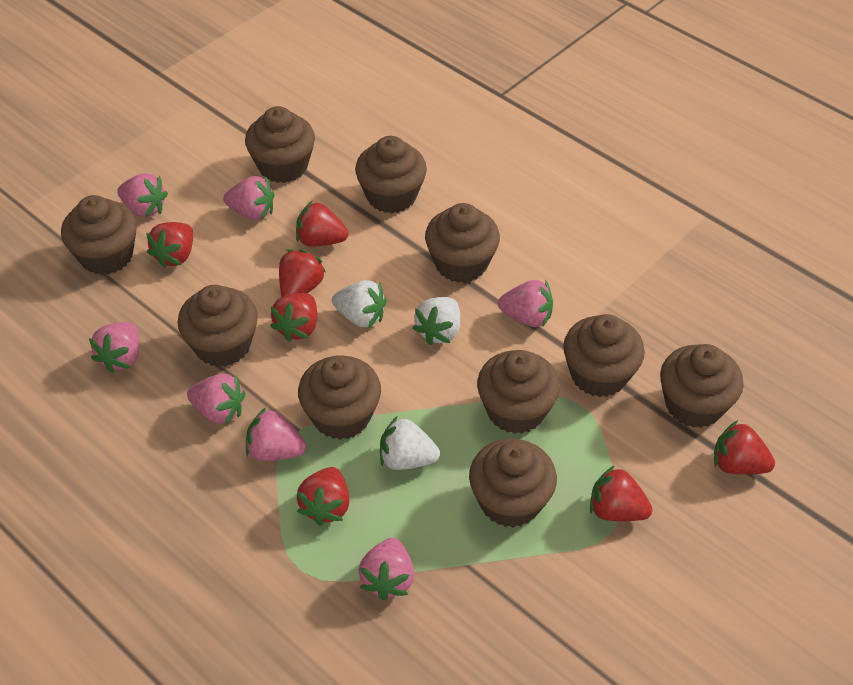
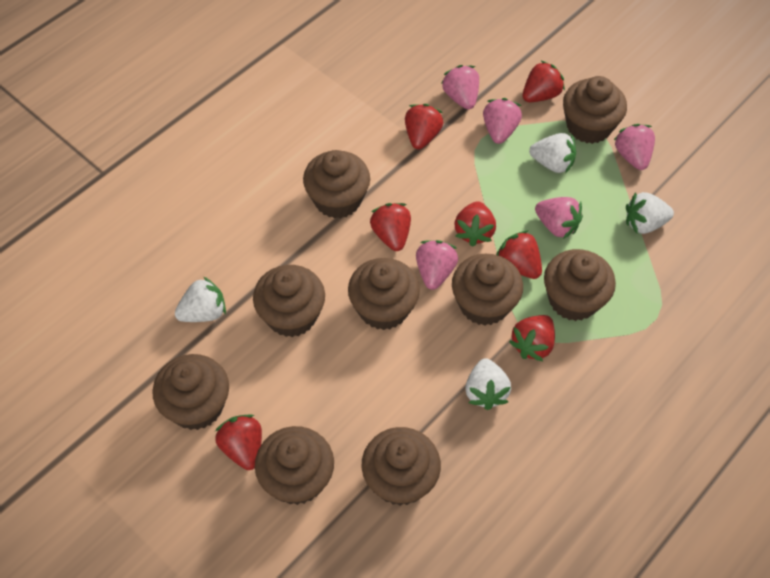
brown cupcake: 10 -> 9
pink strawberry: 7 -> 5
white strawberry: 3 -> 4

